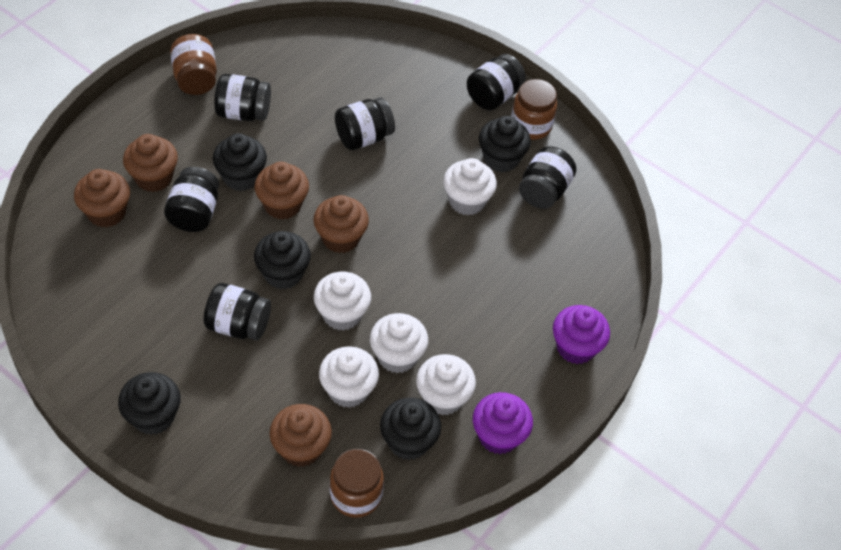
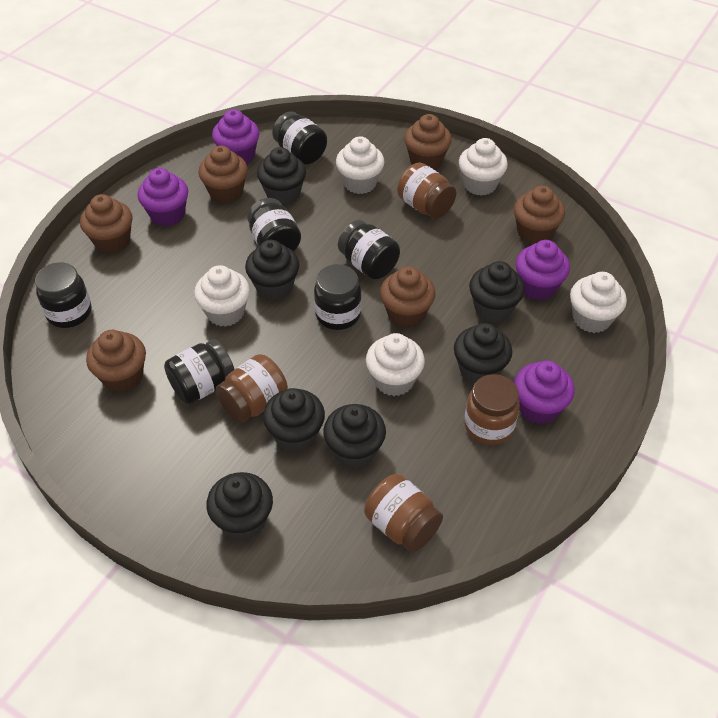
black cupcake: 5 -> 7
brown cupcake: 5 -> 6
brown jar: 3 -> 4
purple cupcake: 2 -> 4

